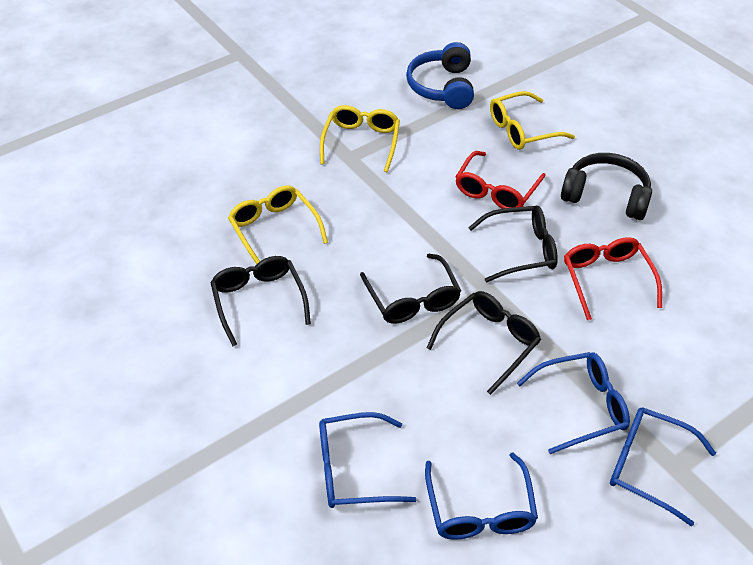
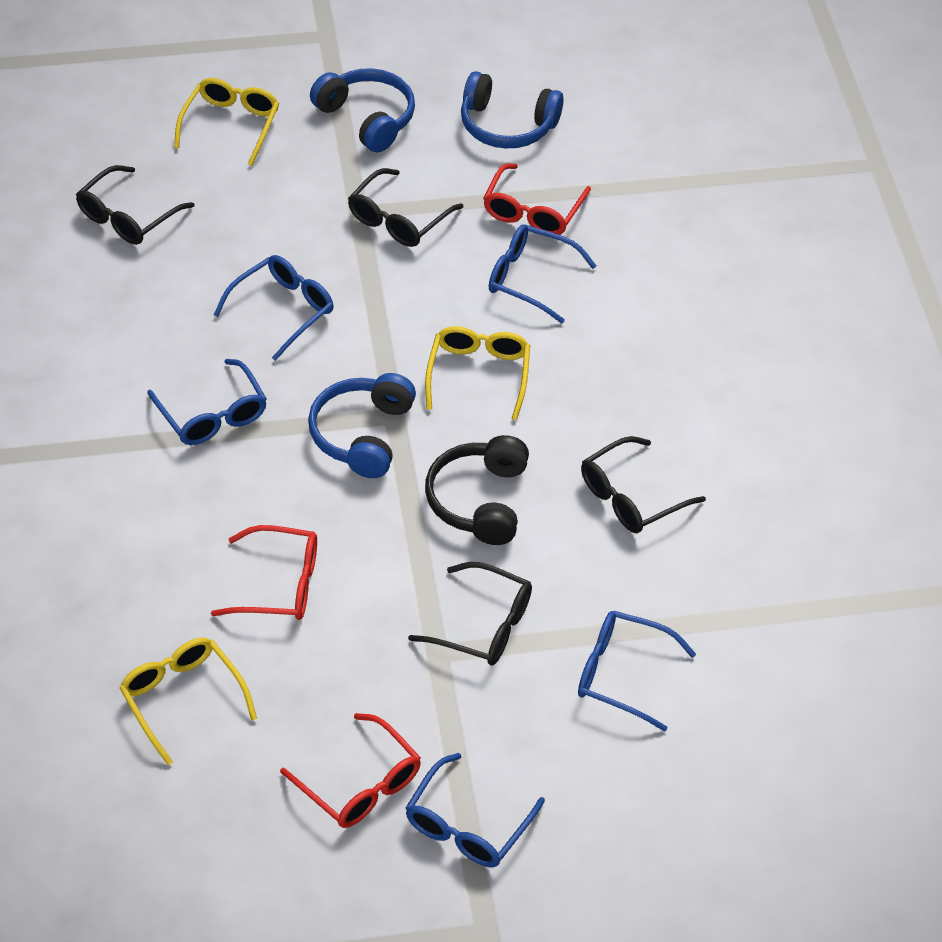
blue glasses: 4 -> 5
blue headphones: 1 -> 3
red glasses: 2 -> 3

